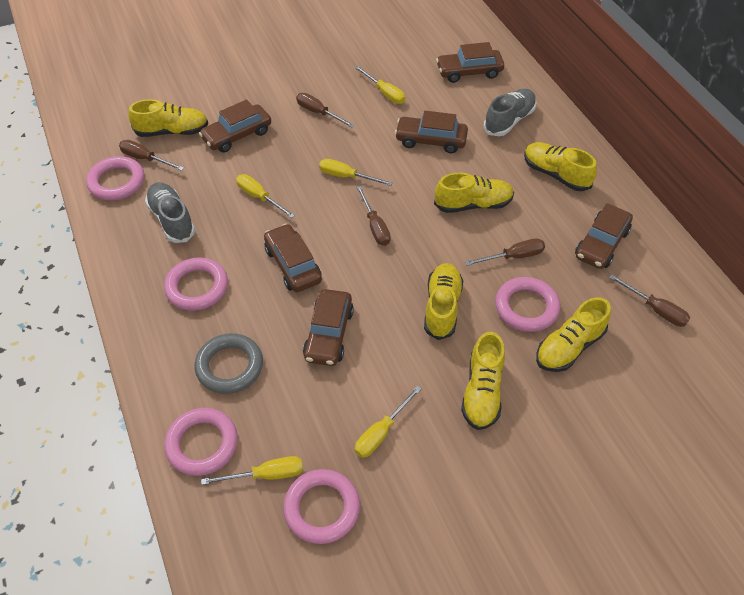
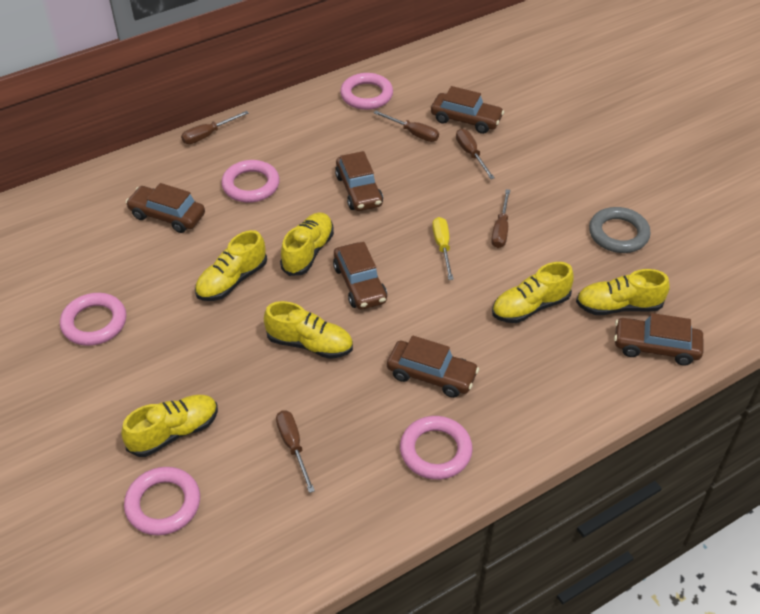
grey shoe: 2 -> 0
yellow screwdriver: 5 -> 1

